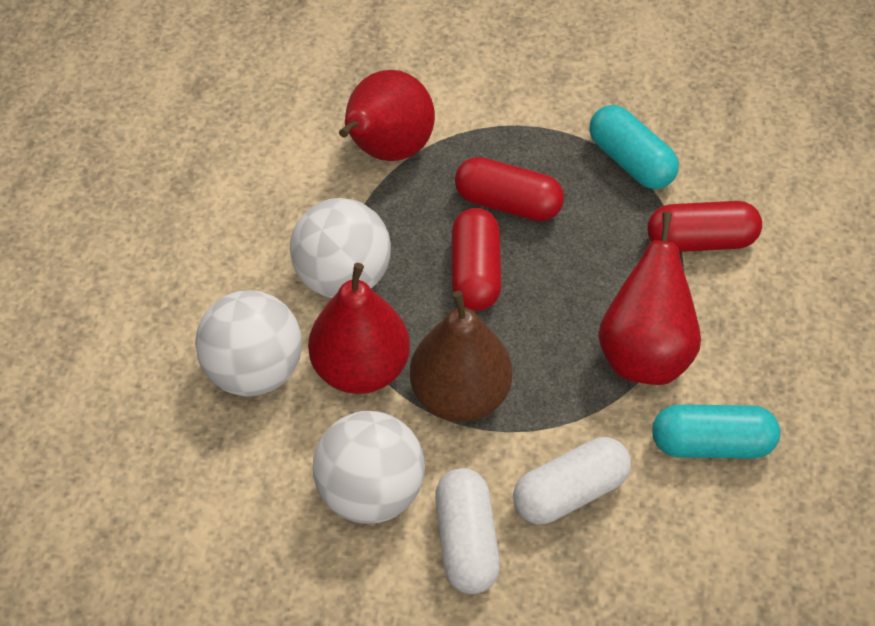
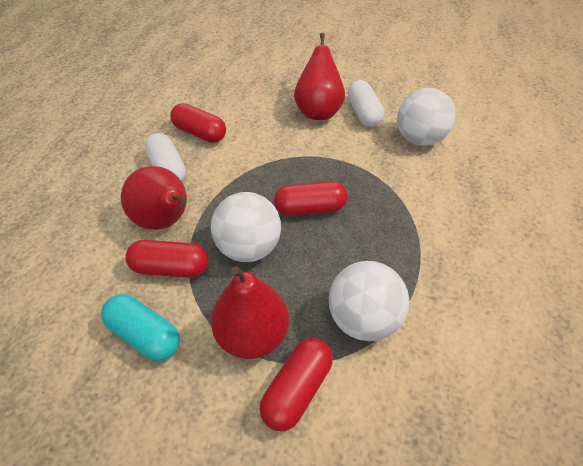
brown pear: 1 -> 0
red capsule: 3 -> 4
turquoise capsule: 2 -> 1

